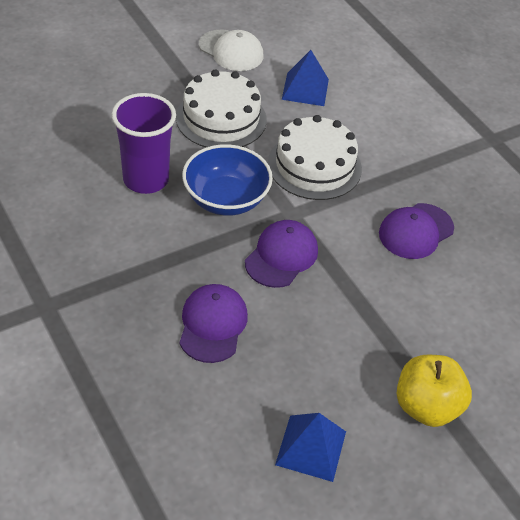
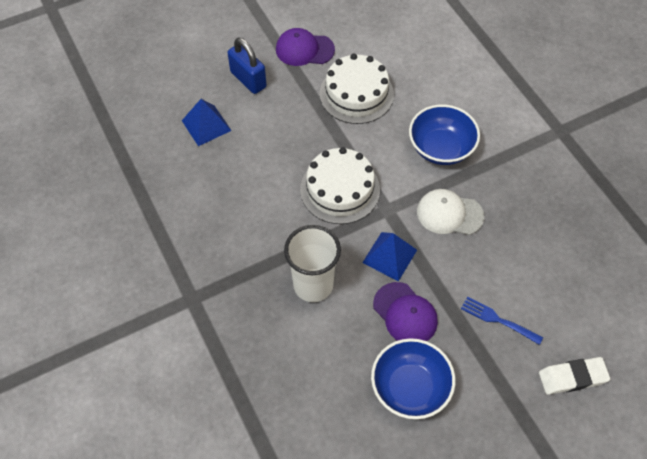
blue bowl: 1 -> 2
blue fork: 0 -> 1
blue padlock: 0 -> 1
purple cap: 3 -> 2
purple cup: 1 -> 0
white cup: 0 -> 1
white eraser: 0 -> 1
yellow apple: 1 -> 0

